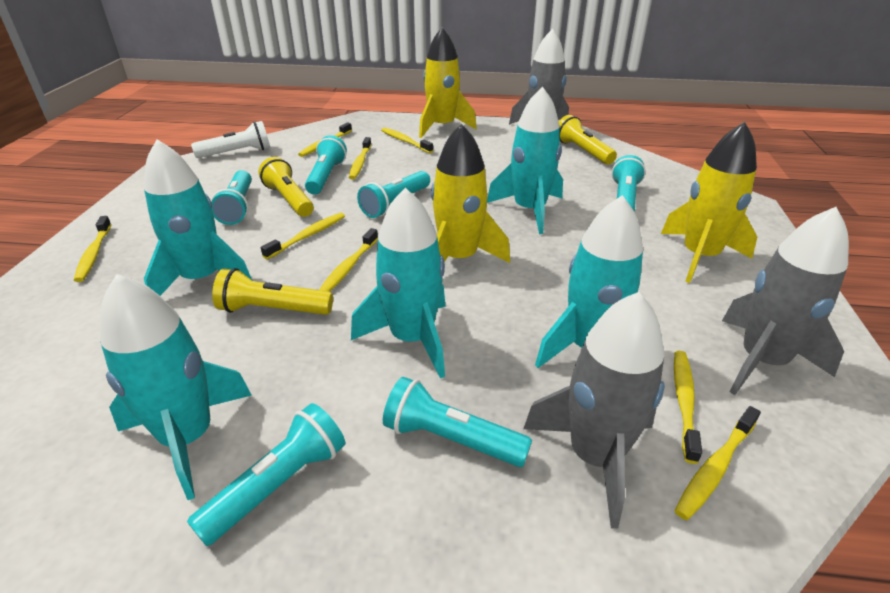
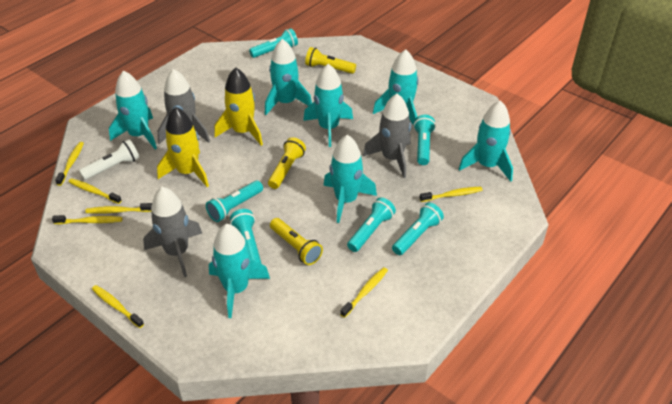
turquoise rocket: 5 -> 7
yellow rocket: 3 -> 2
yellow toothbrush: 8 -> 7

